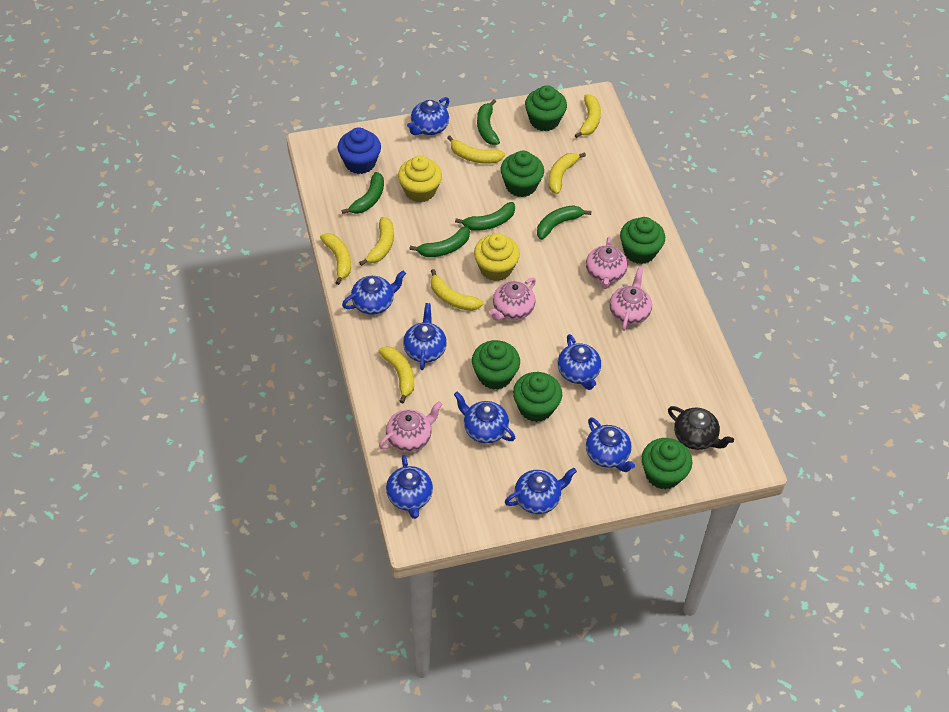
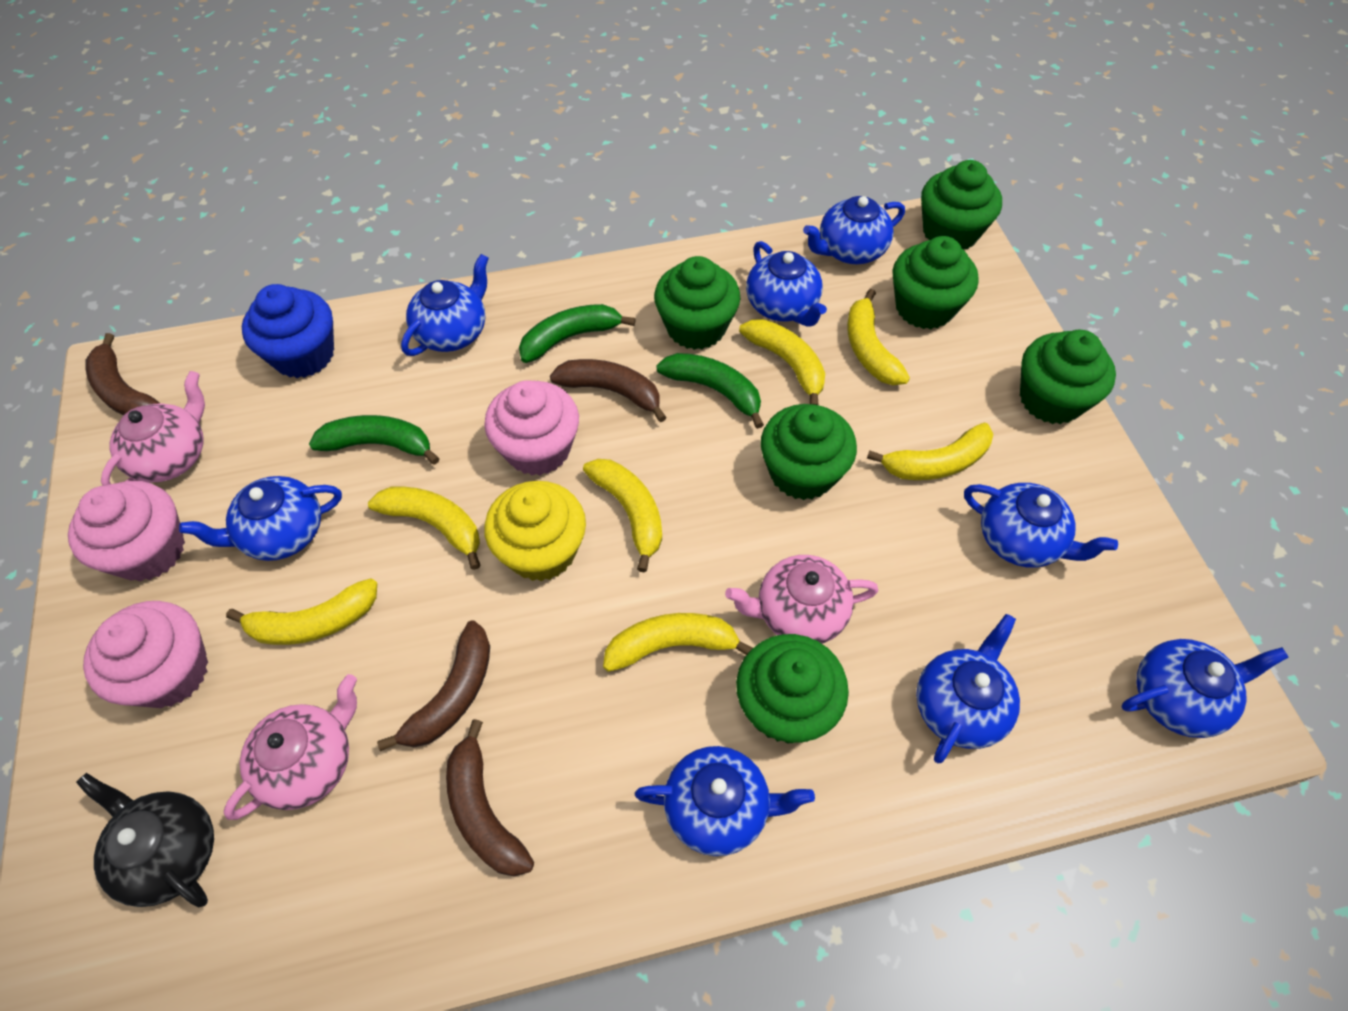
brown banana: 0 -> 4
green banana: 5 -> 3
pink cupcake: 0 -> 3
pink teapot: 4 -> 3
yellow cupcake: 2 -> 1

